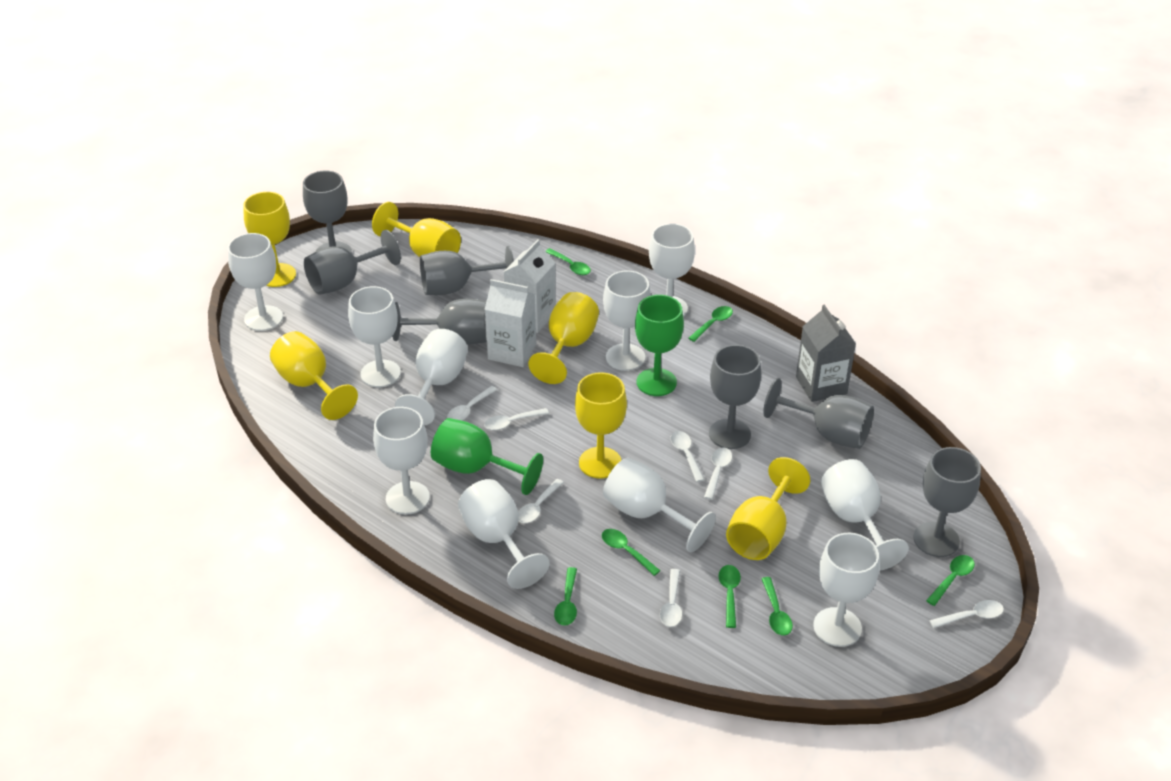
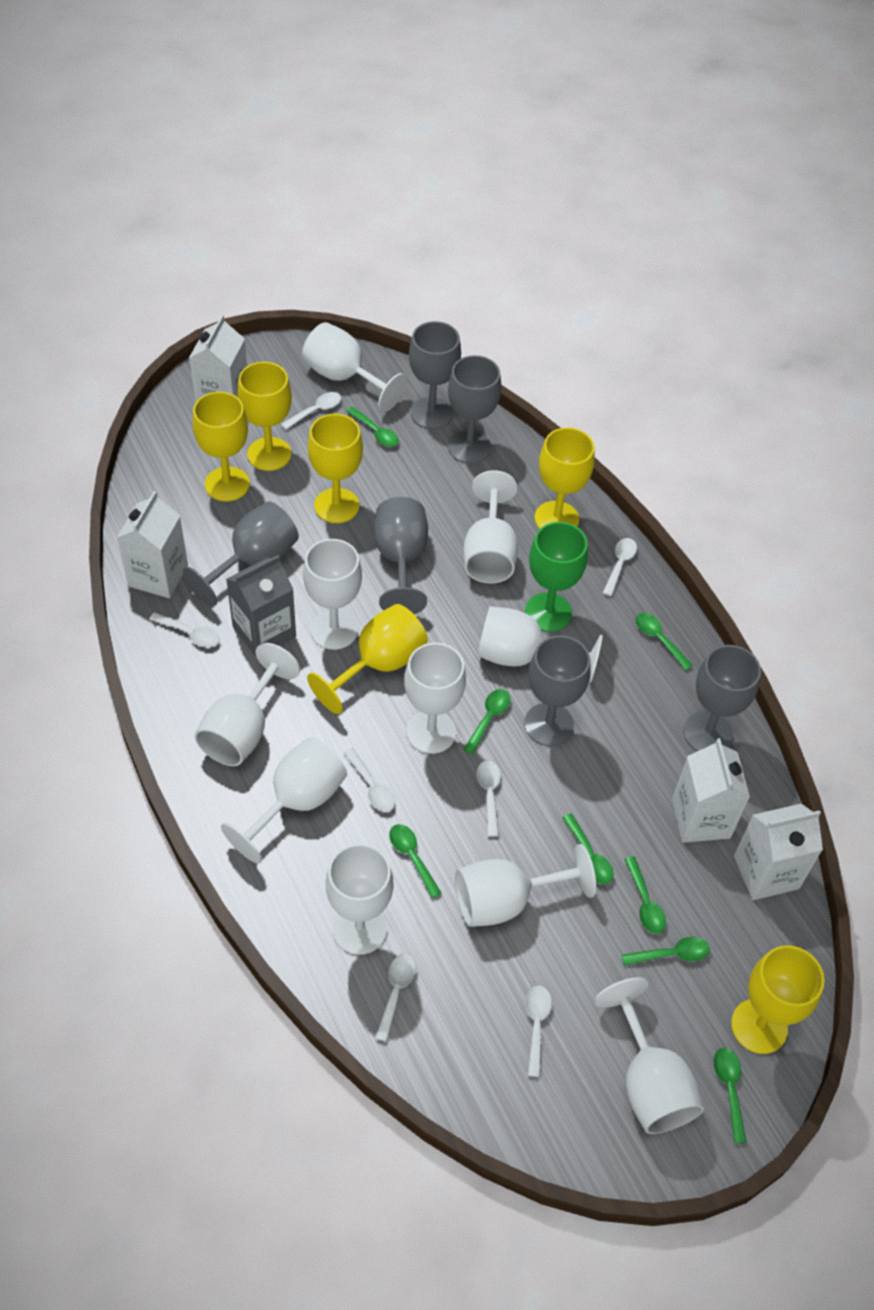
green goblet: 2 -> 1
green spoon: 7 -> 8
grey goblet: 7 -> 6
white carton: 2 -> 4

